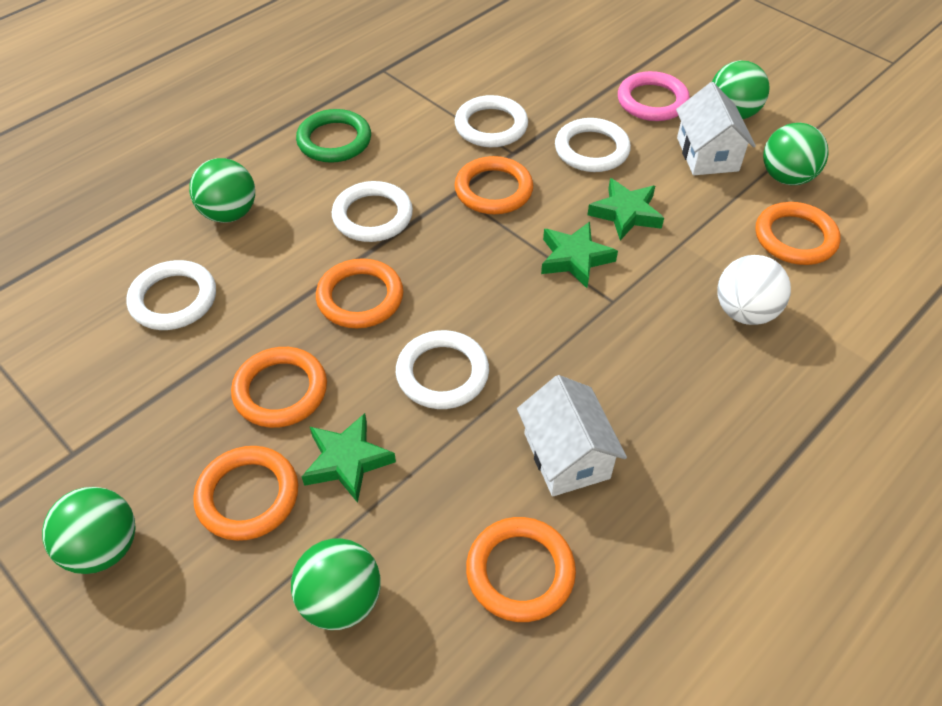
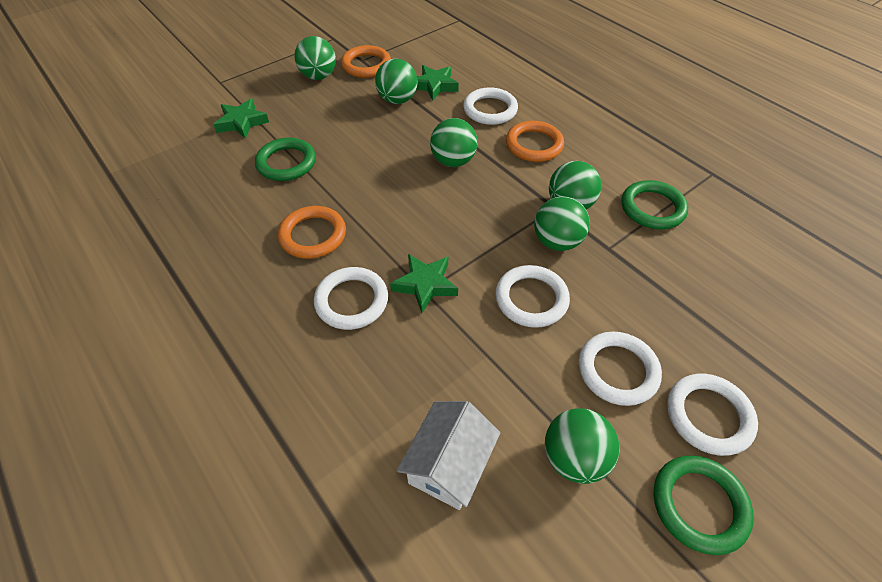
green ball: 5 -> 6
green ring: 1 -> 3
orange ring: 6 -> 3
pink ring: 1 -> 0
white ball: 1 -> 0
white house: 2 -> 1

